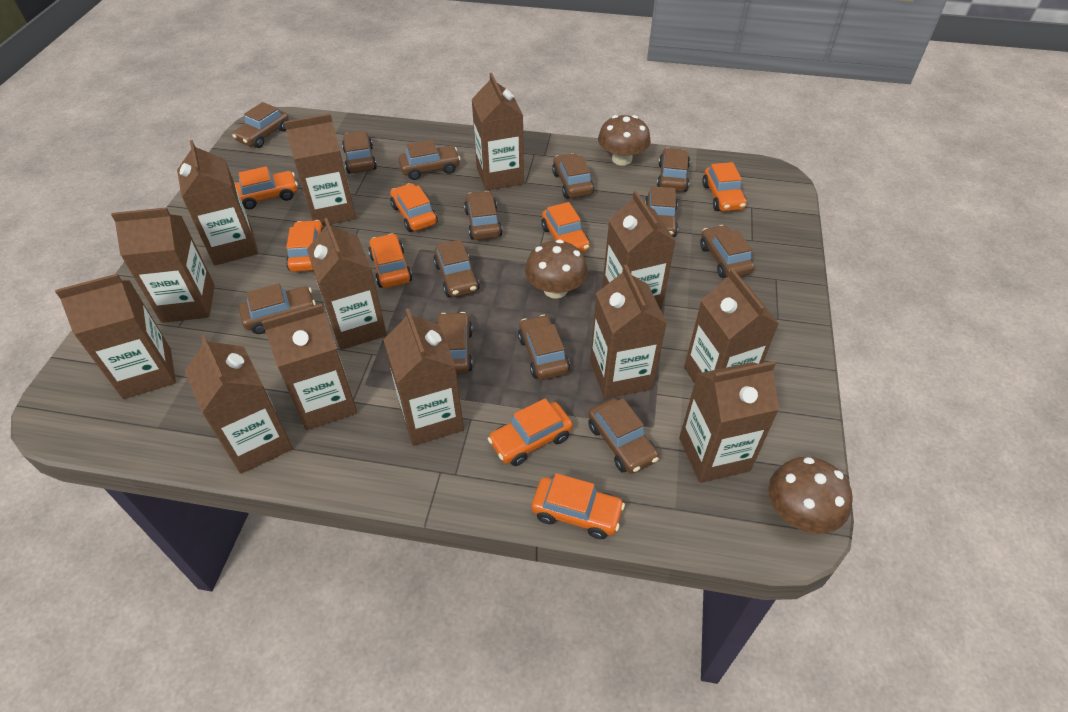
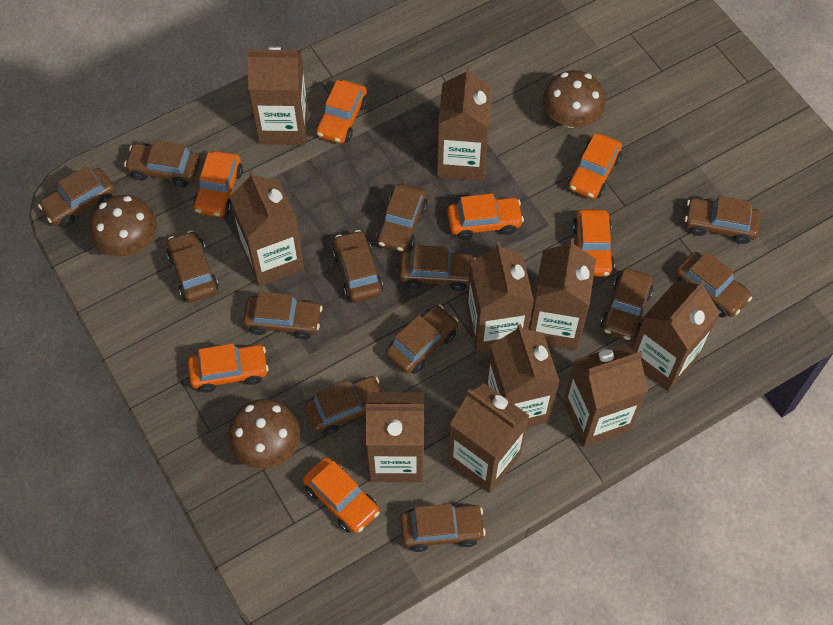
brown carton: 13 -> 10
orange car: 8 -> 7

